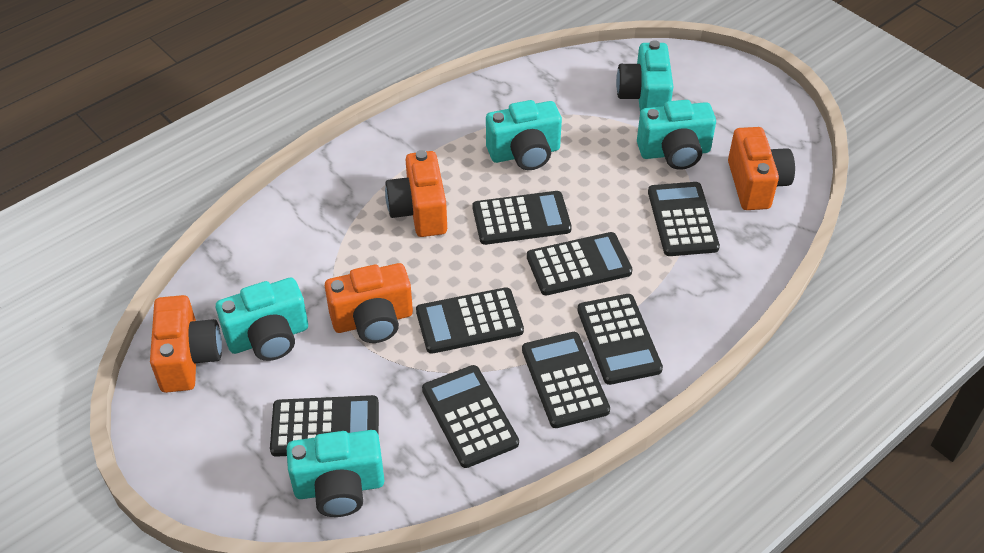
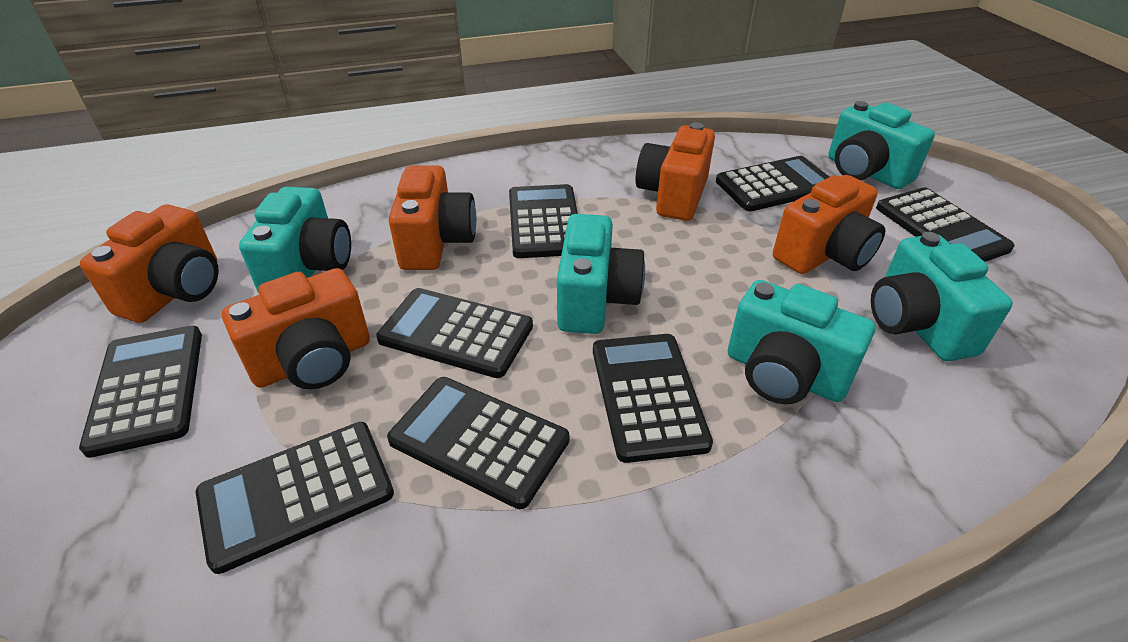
orange camera: 4 -> 5

